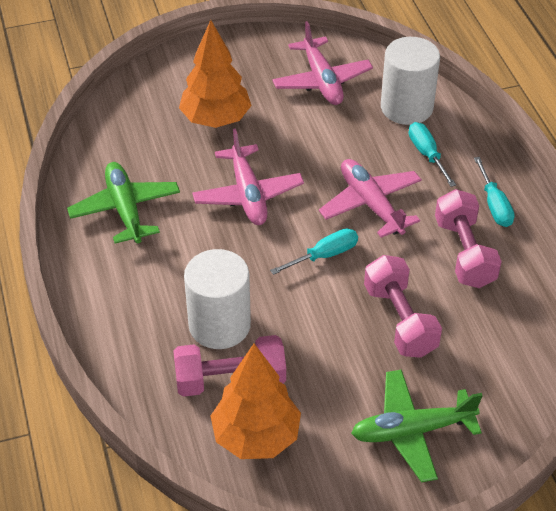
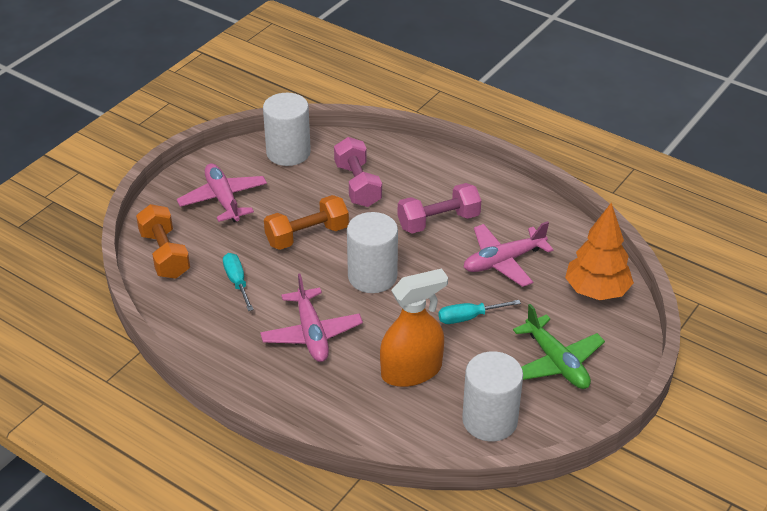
green plane: 2 -> 1
orange dumbbell: 0 -> 2
orange spray bottle: 0 -> 1
orange tree: 2 -> 1
pink dumbbell: 3 -> 2
turquoise screwdriver: 3 -> 2
white cylinder: 2 -> 3

